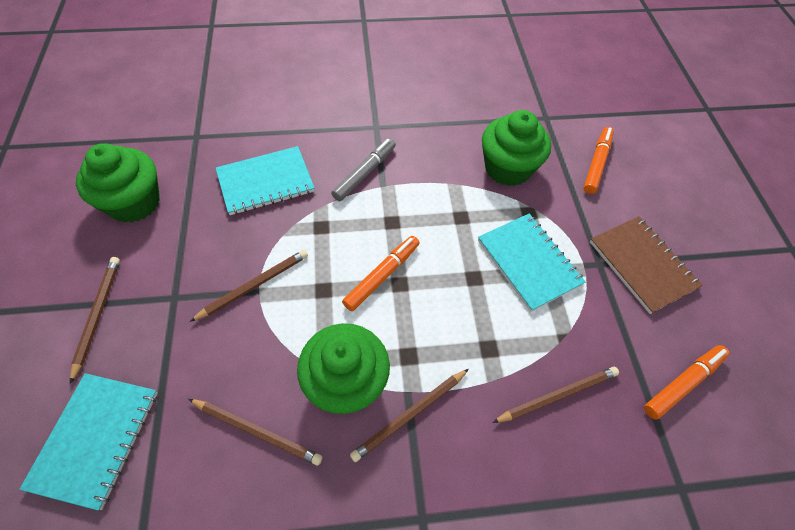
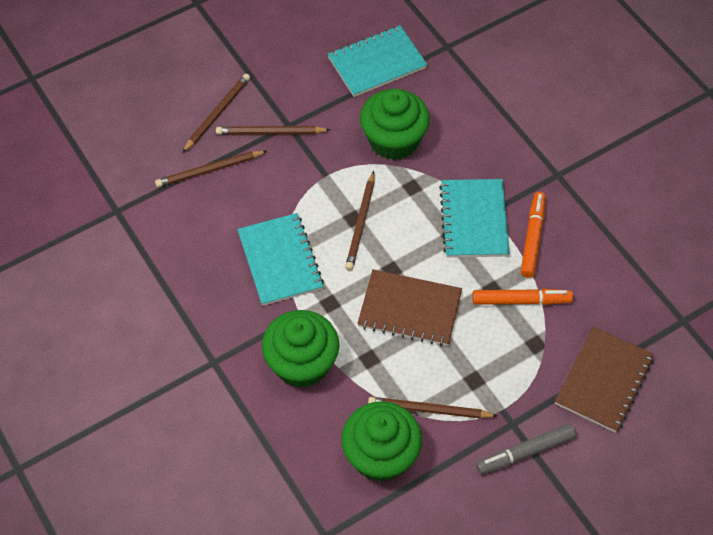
brown notebook: 1 -> 2
orange marker: 3 -> 2

